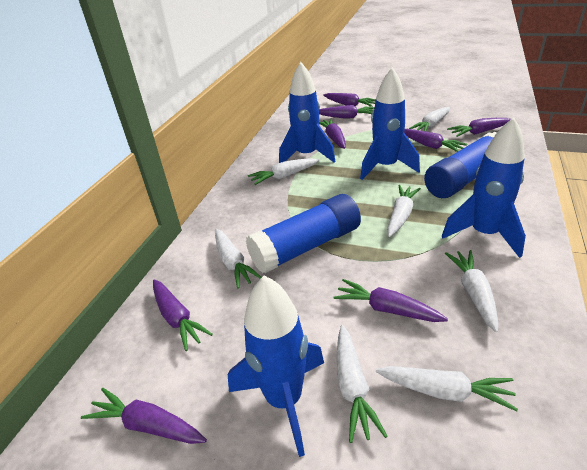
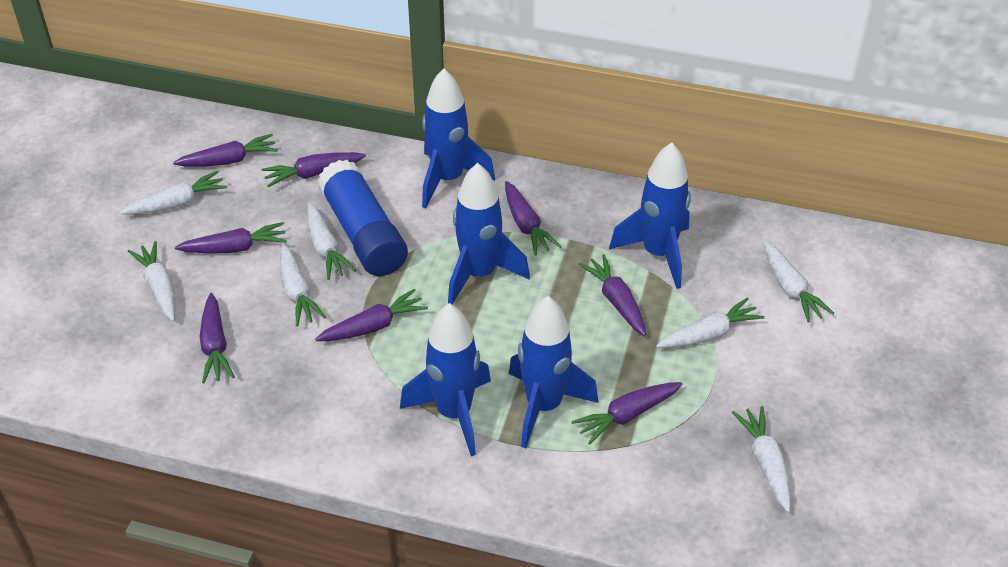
blue glue stick: 2 -> 1
blue rocket: 4 -> 5

